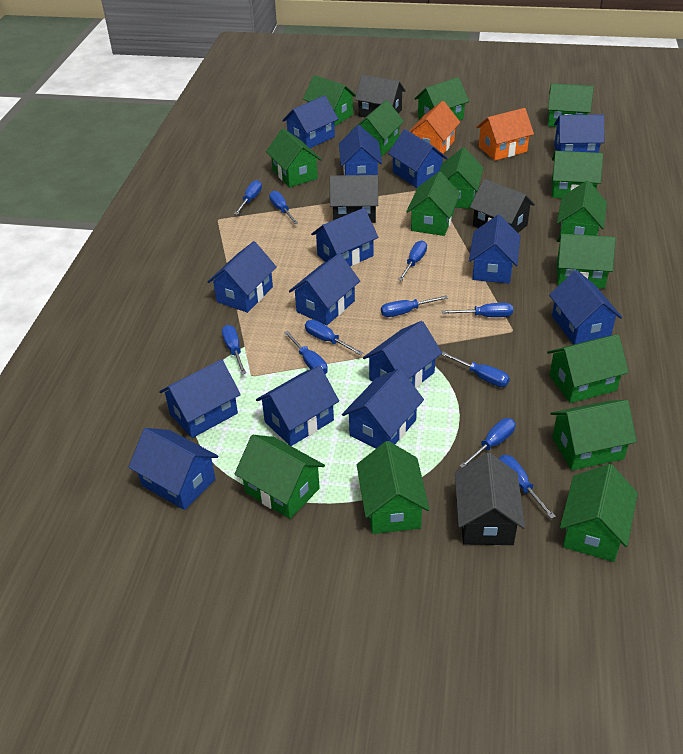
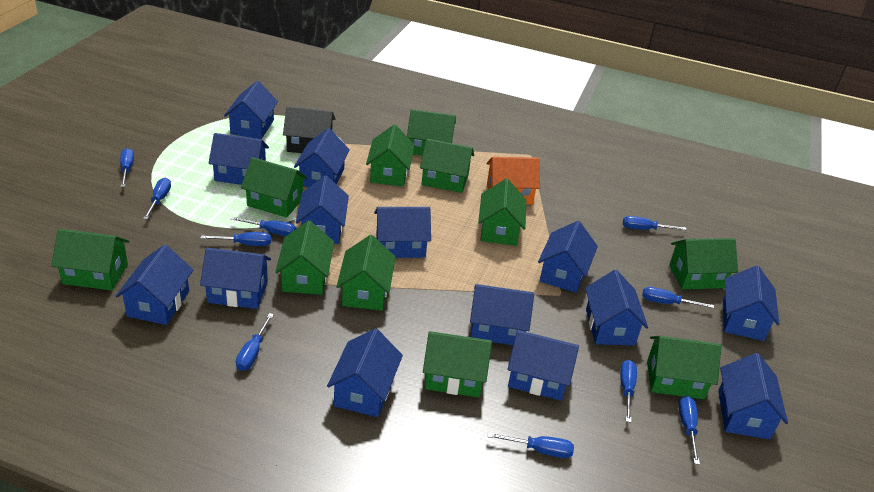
black house: 4 -> 1
blue screwdriver: 11 -> 10
green house: 15 -> 11
orange house: 2 -> 1

